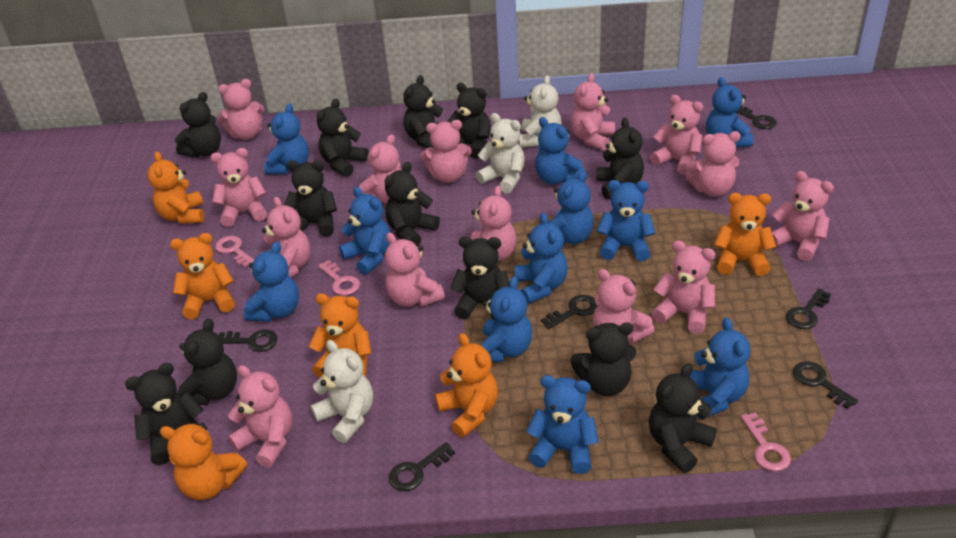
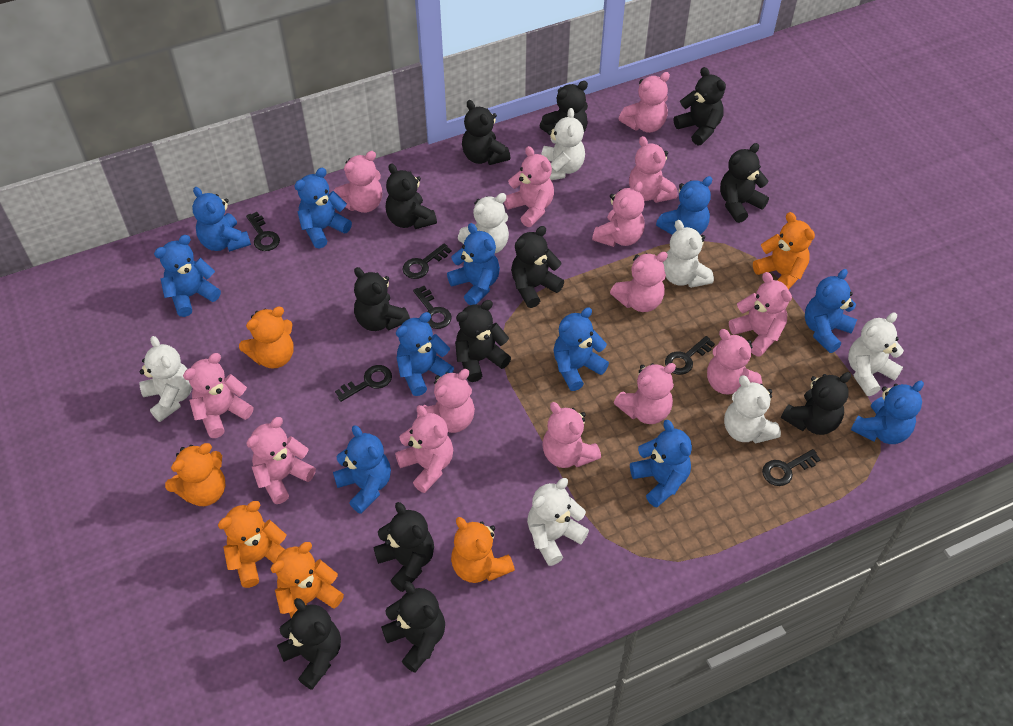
pink key: 3 -> 0
white teddy bear: 3 -> 7

